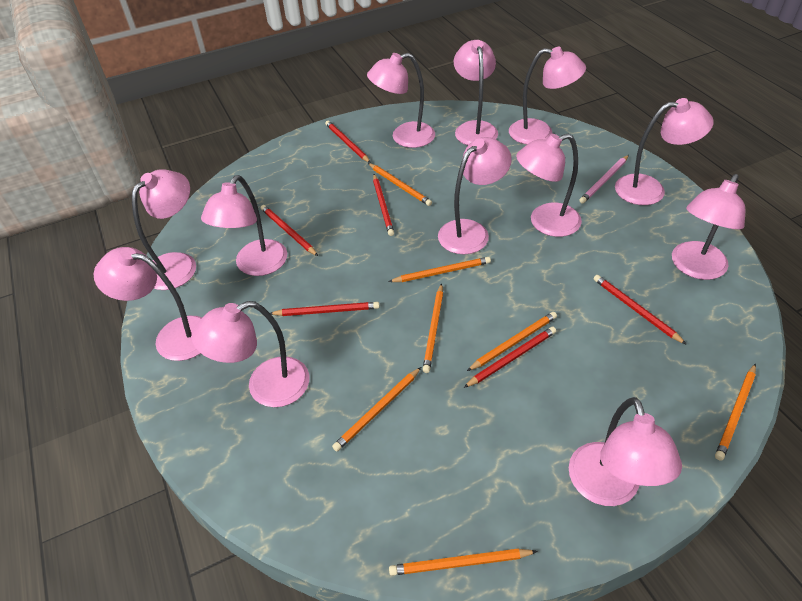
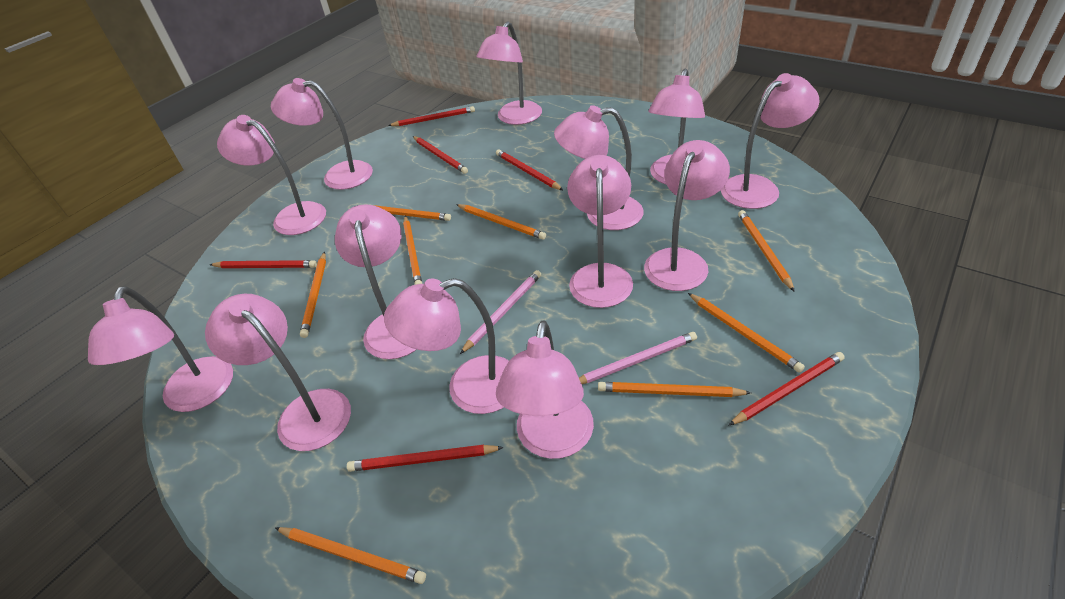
orange pencil: 7 -> 8
pink lamp: 12 -> 13
pink pencil: 1 -> 2

